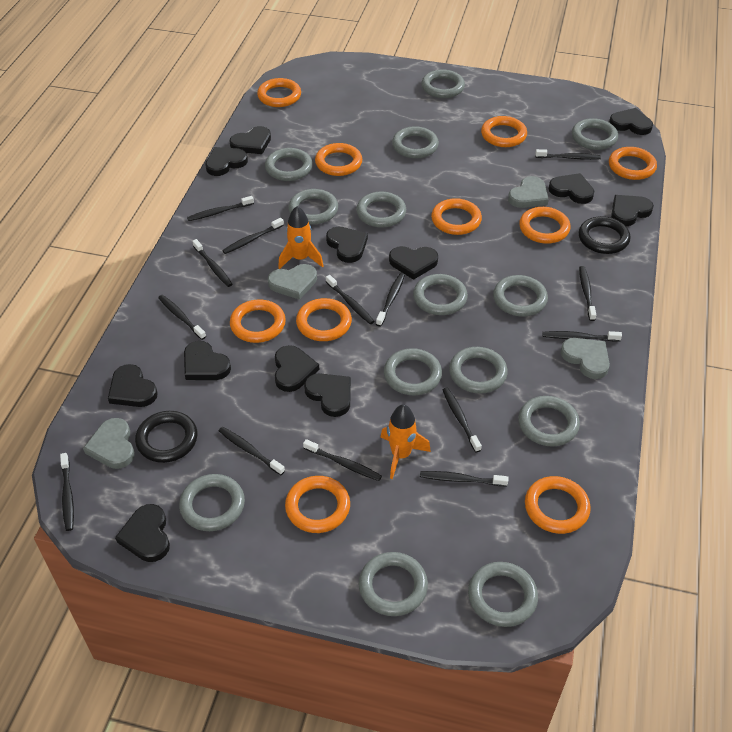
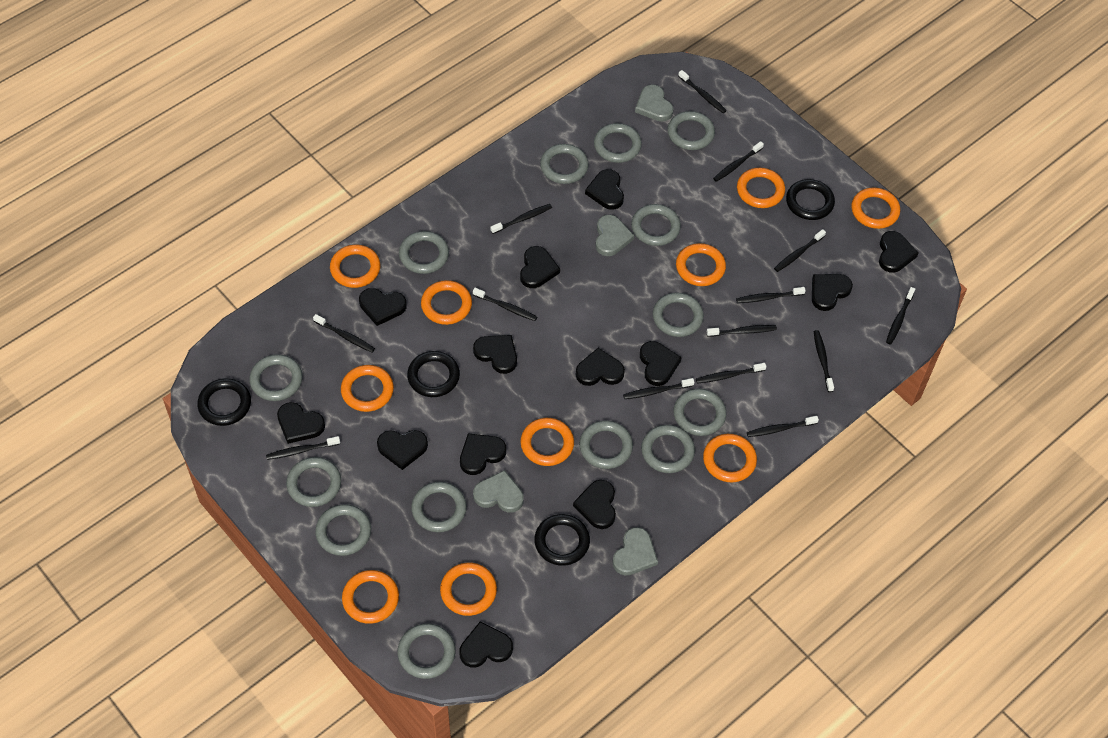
black heart: 12 -> 13
black ring: 2 -> 4
orange rocket: 2 -> 0

